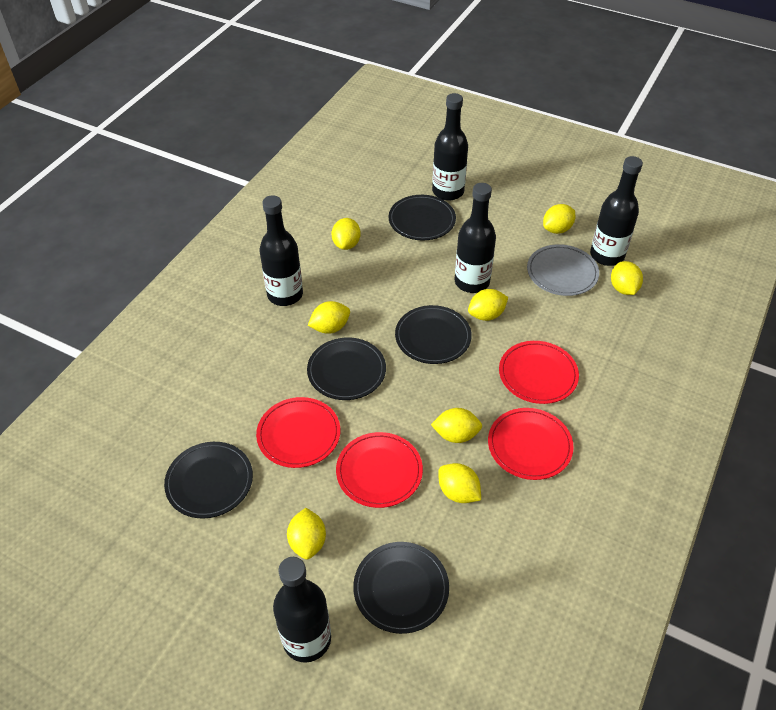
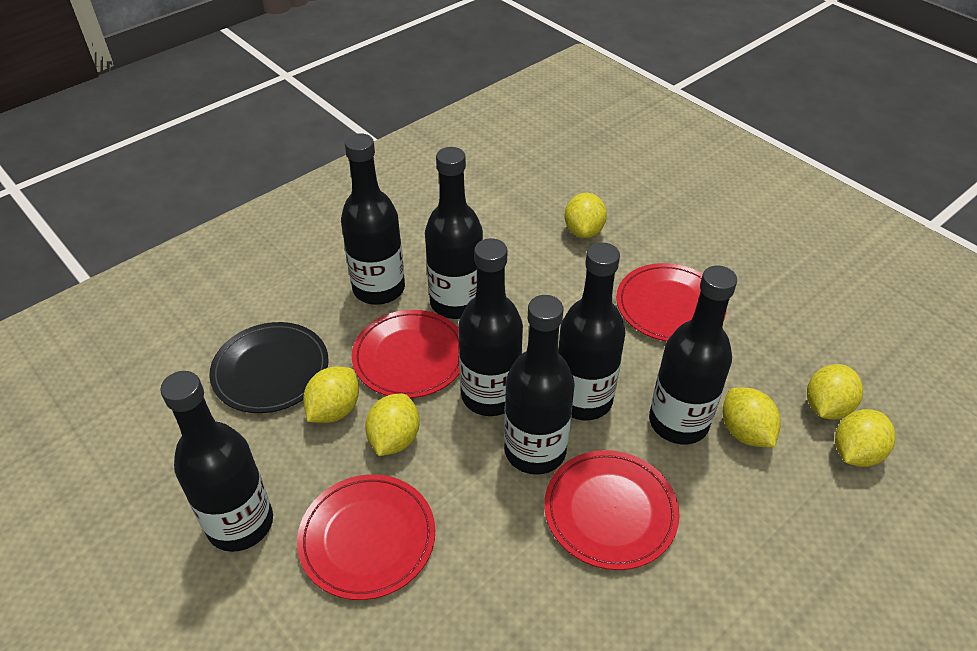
black bottle: 5 -> 7
black plate: 5 -> 1
grey plate: 1 -> 0
yellow lemon: 8 -> 6

